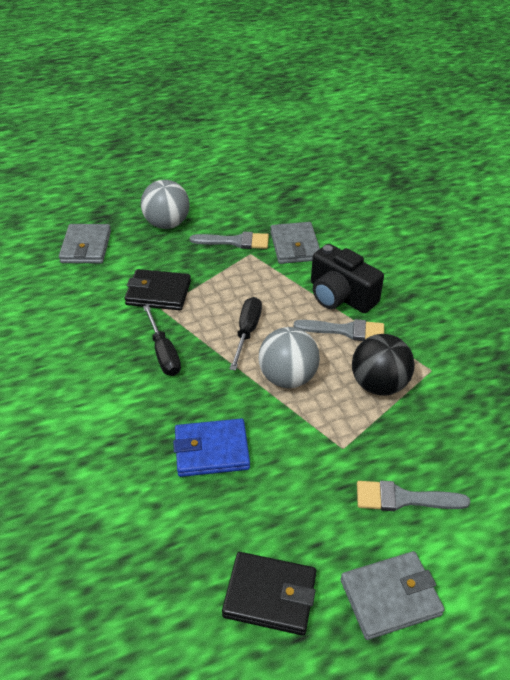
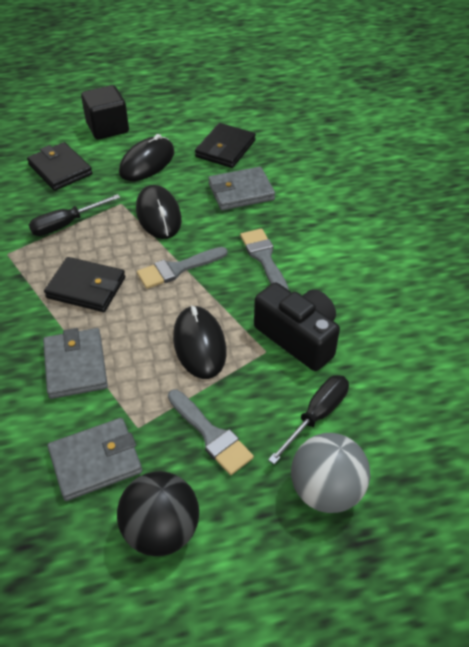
black cube: 0 -> 1
black mouse: 0 -> 3
black wallet: 2 -> 3
blue wallet: 1 -> 0
grey ball: 2 -> 1

